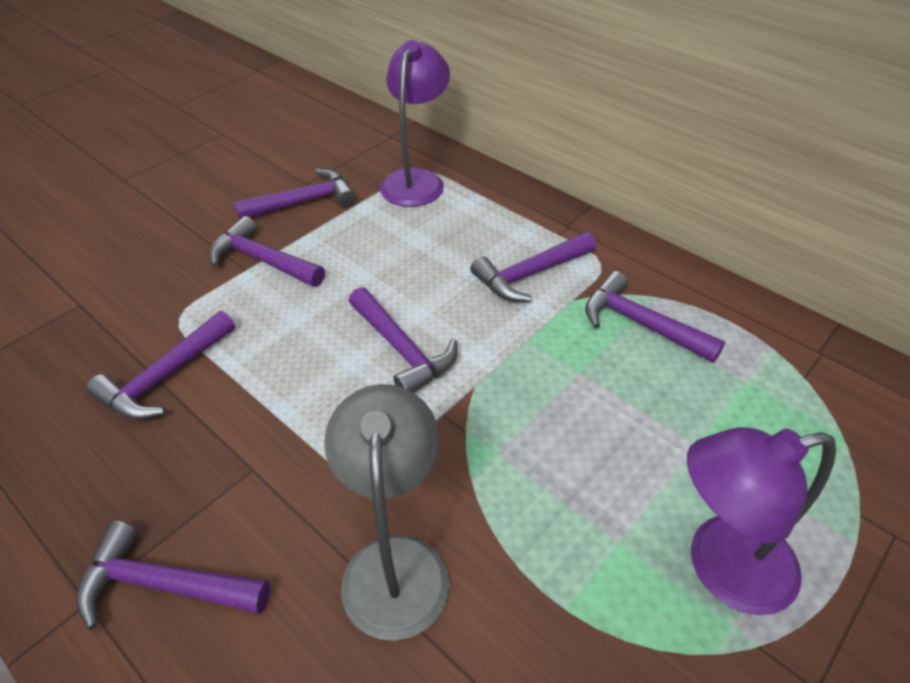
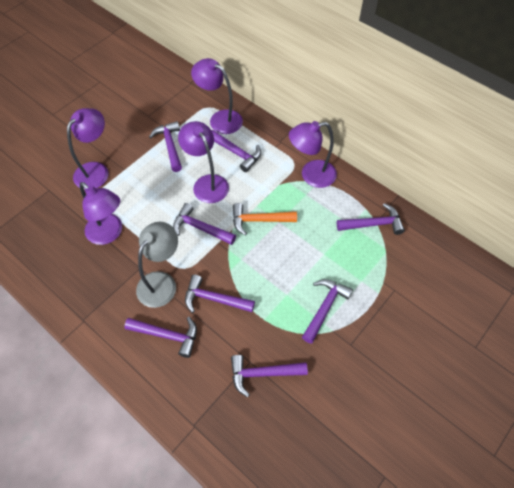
orange hammer: 0 -> 1
purple hammer: 7 -> 8
purple lamp: 2 -> 5

